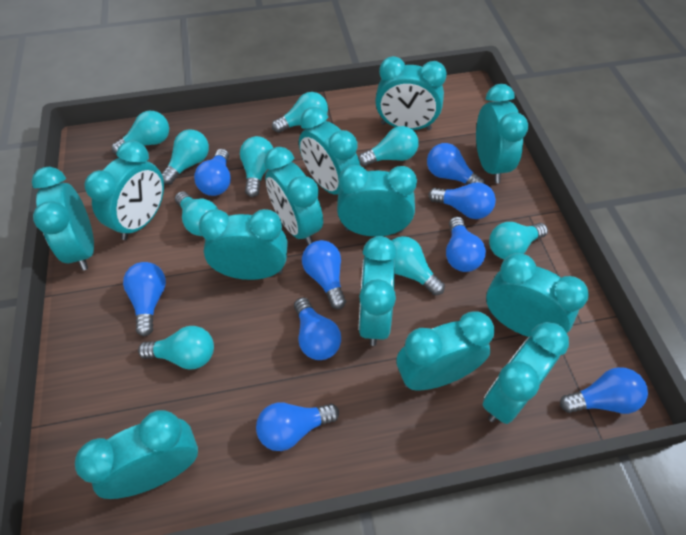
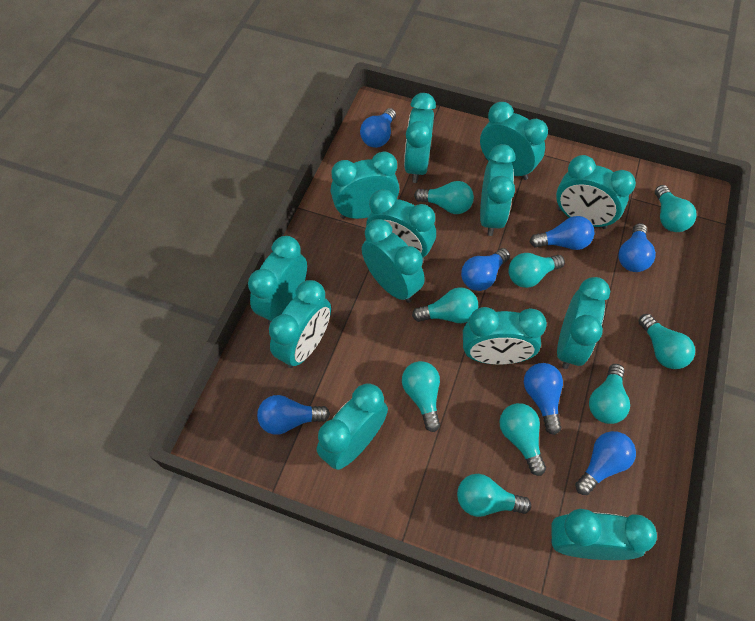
blue light bulb: 9 -> 7

